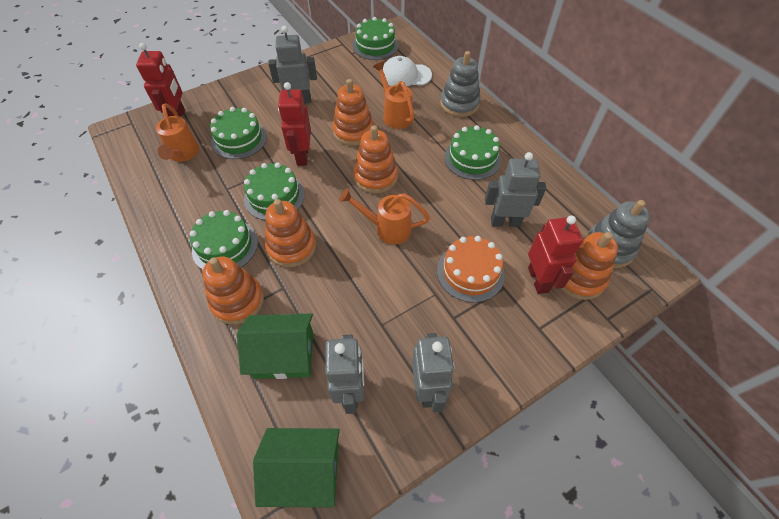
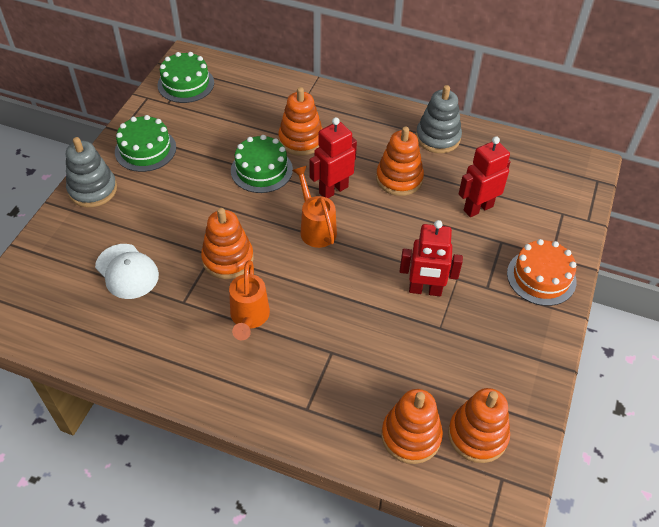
green cake: 5 -> 3
green house: 2 -> 0
grey robot: 4 -> 0
orange watering can: 3 -> 2

